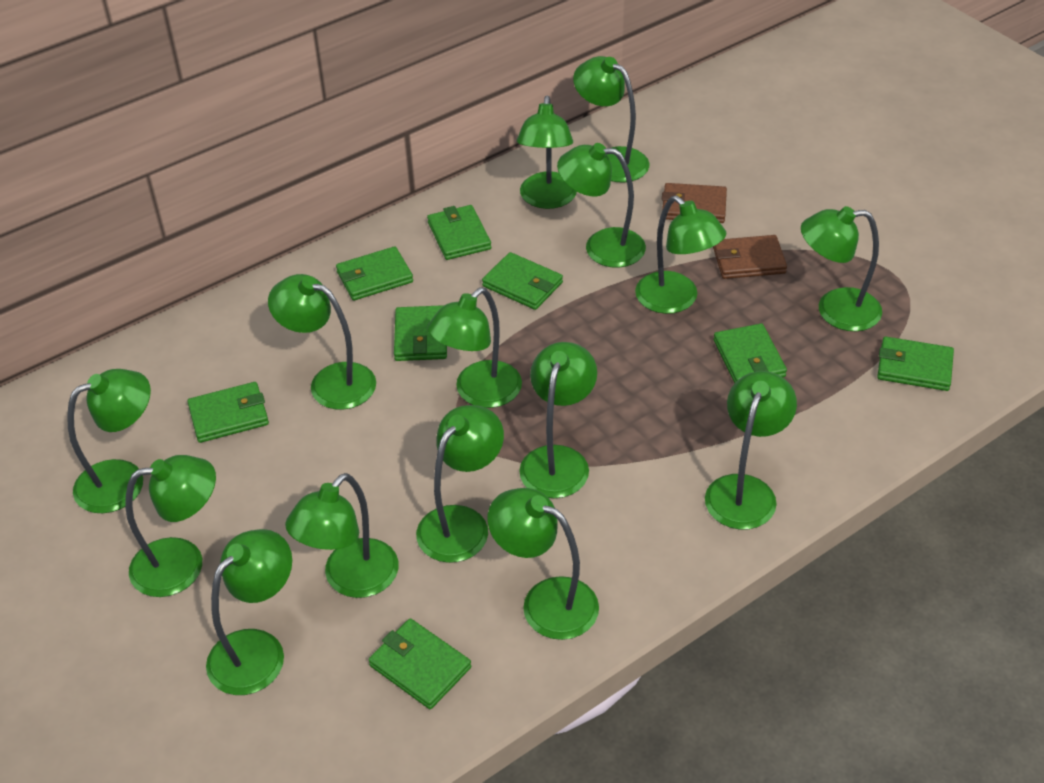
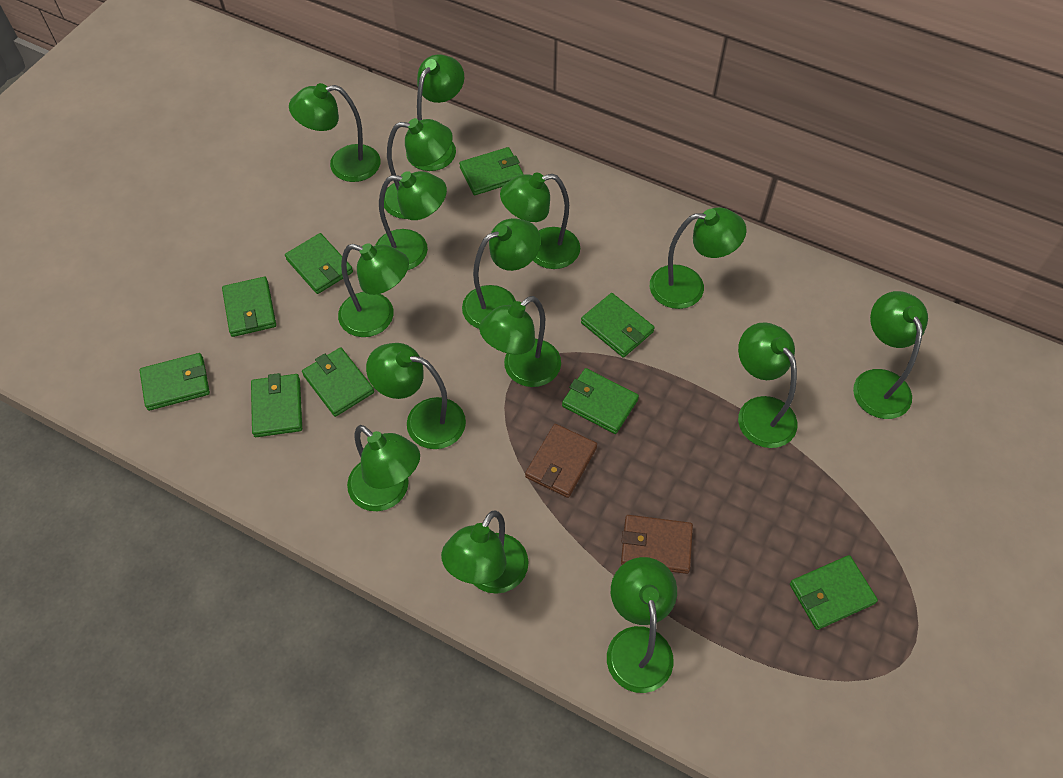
green wallet: 8 -> 9

